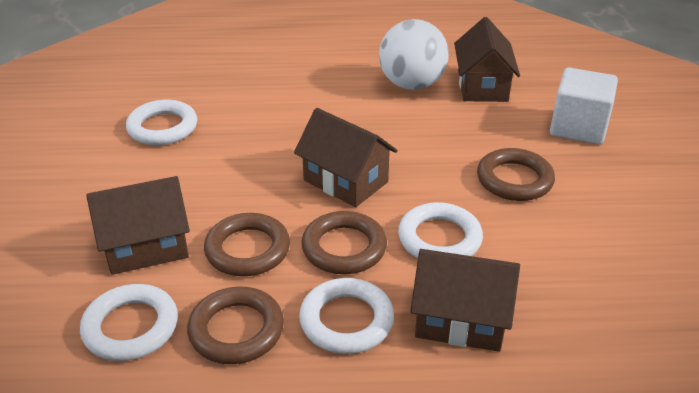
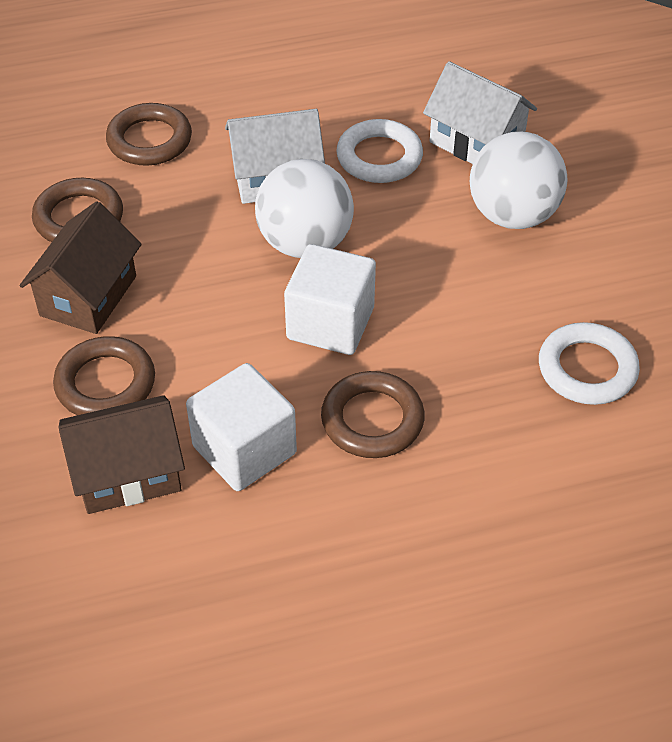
brown house: 4 -> 2
white ball: 1 -> 2
white cube: 1 -> 2
white house: 0 -> 2
white ring: 4 -> 2

